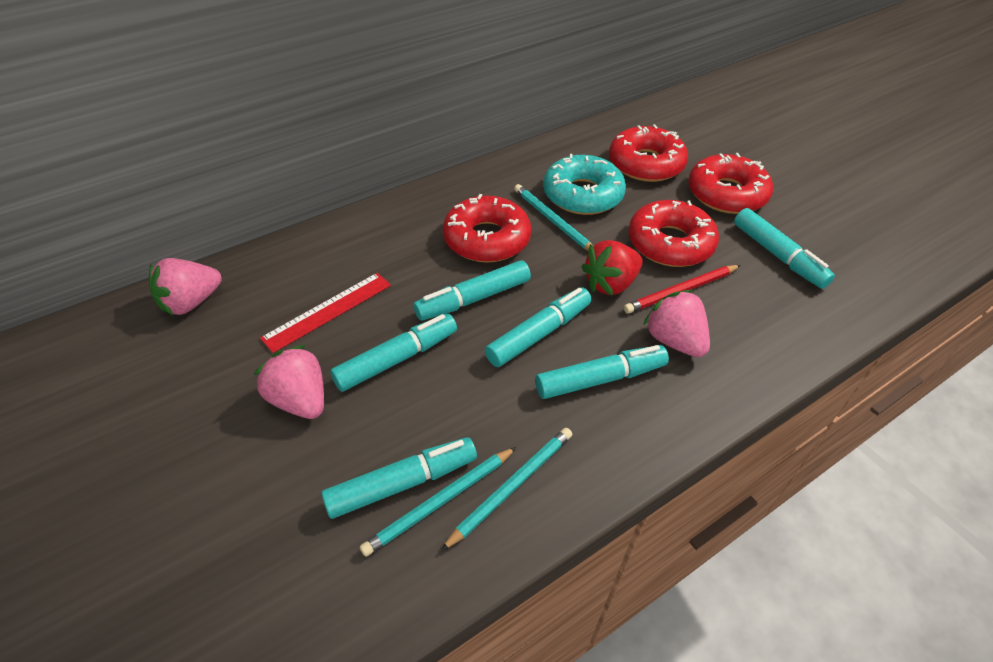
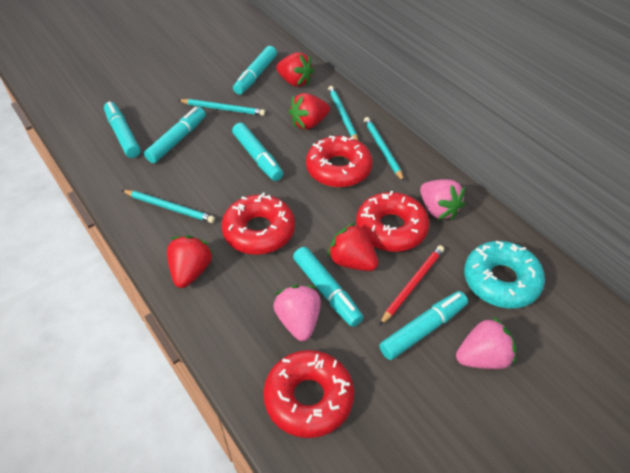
red ruler: 1 -> 0
red strawberry: 1 -> 4
turquoise pencil: 3 -> 4

